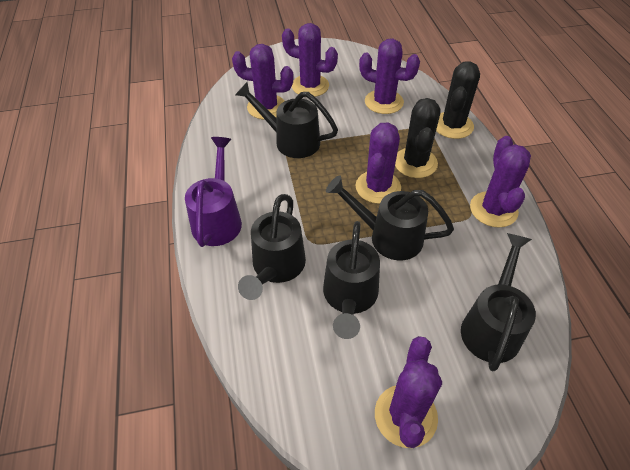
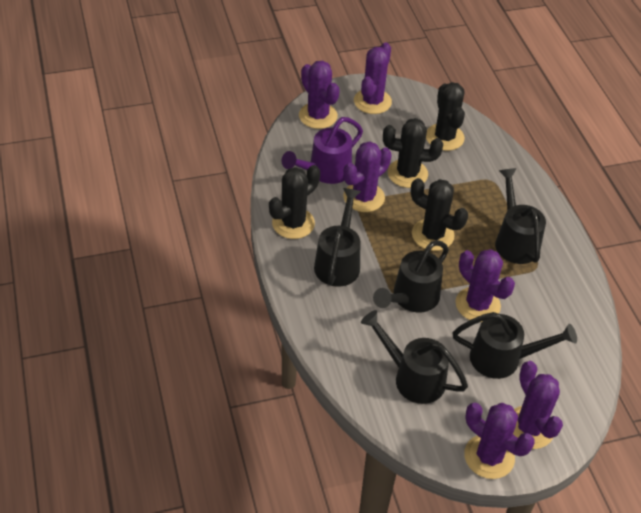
black cactus: 2 -> 4

